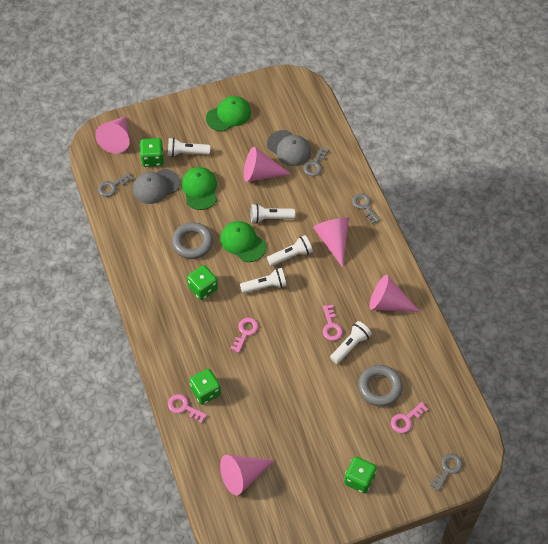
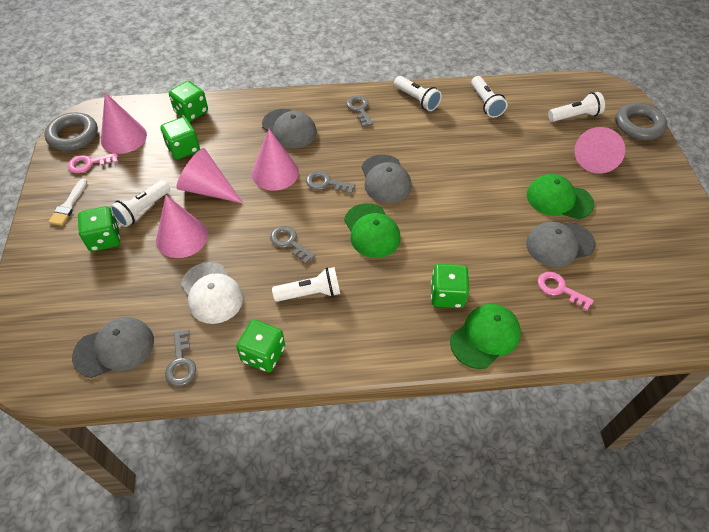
green dice: 4 -> 5
grey cap: 2 -> 4
pink key: 4 -> 2
white brush: 0 -> 1
white cap: 0 -> 1

